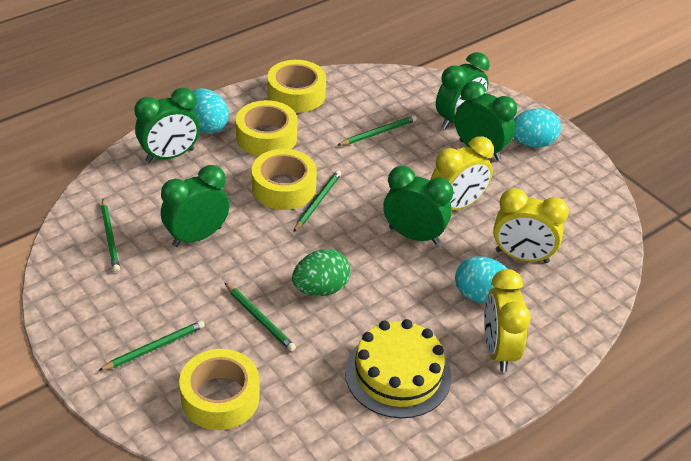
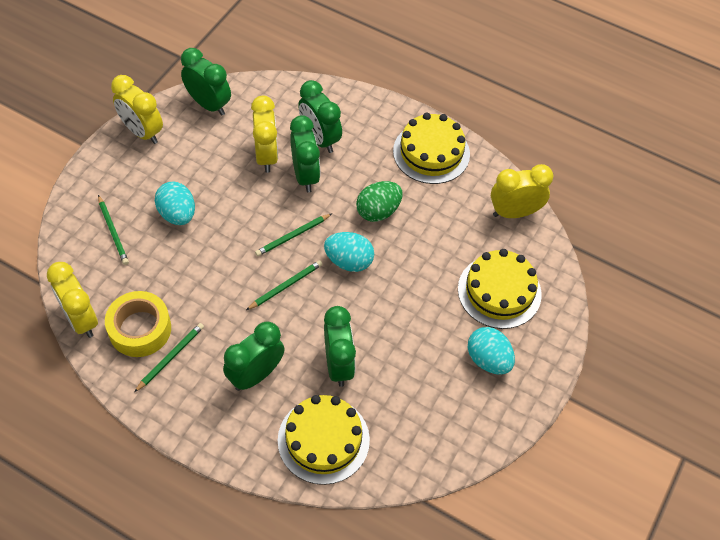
green pencil: 5 -> 4
yellow cake: 1 -> 3
yellow clock: 3 -> 4
yellow tape: 4 -> 1

